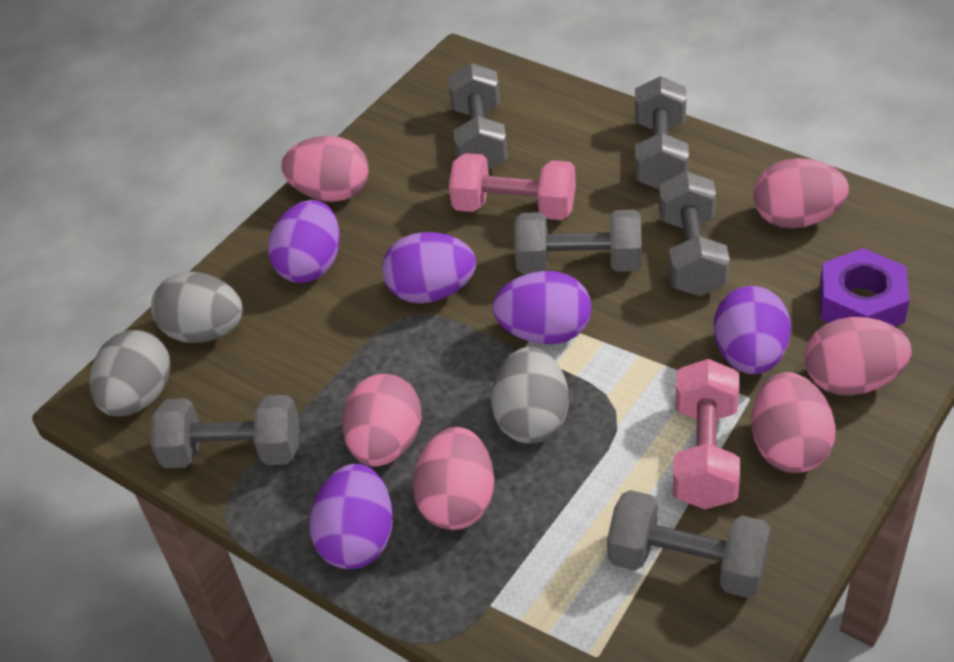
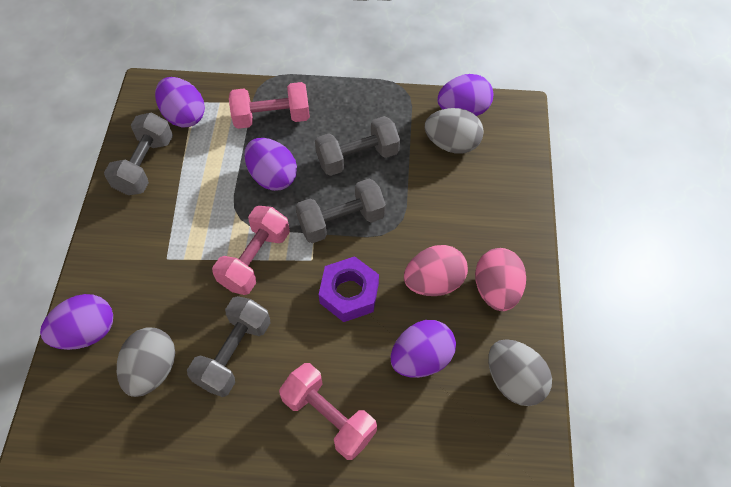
grey dumbbell: 6 -> 4
pink dumbbell: 2 -> 3
pink egg: 6 -> 2

